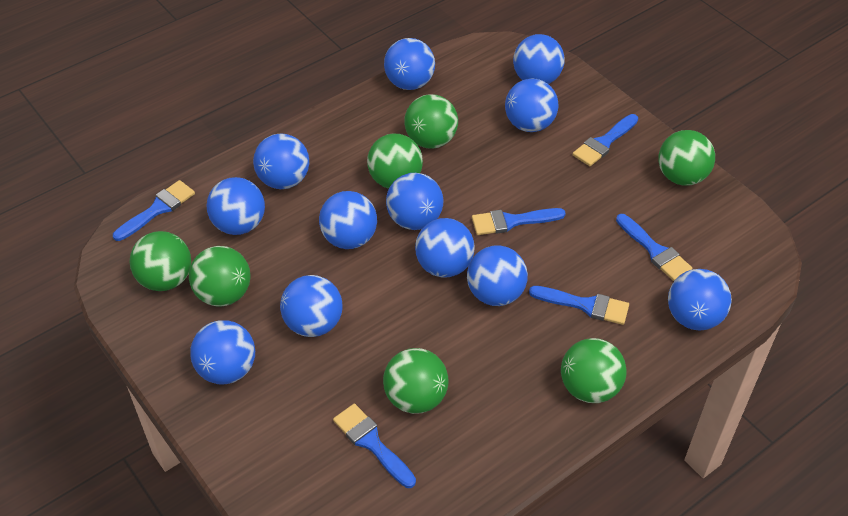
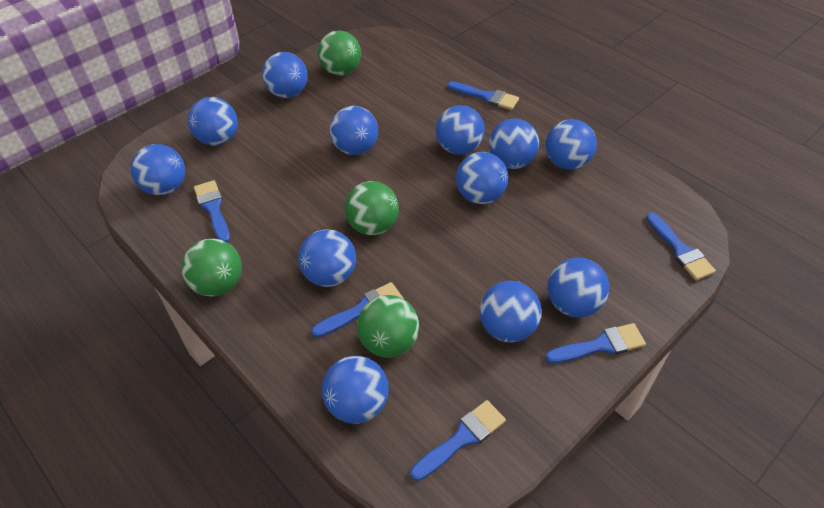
green ball: 7 -> 4

